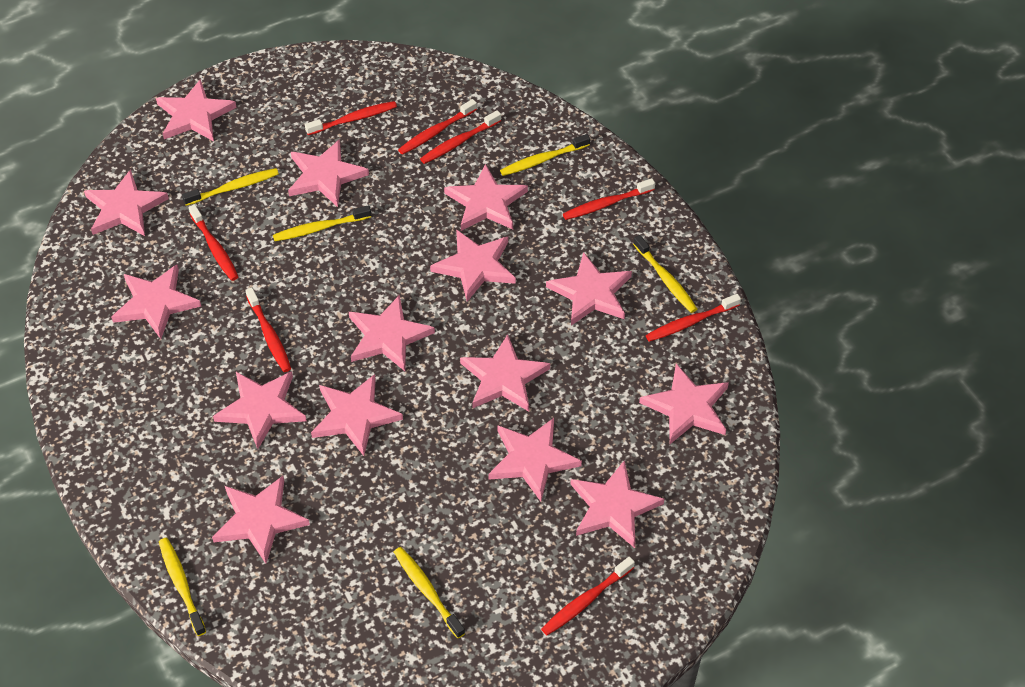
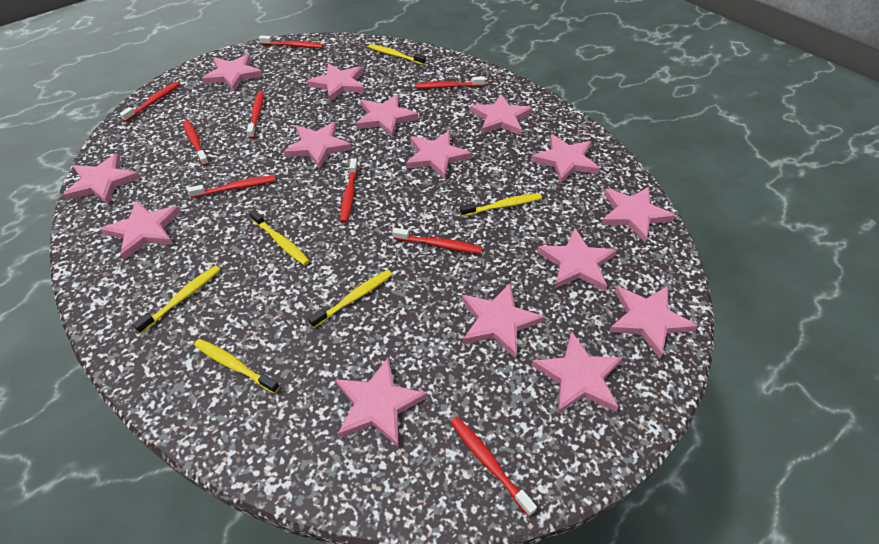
red toothbrush: 8 -> 9

